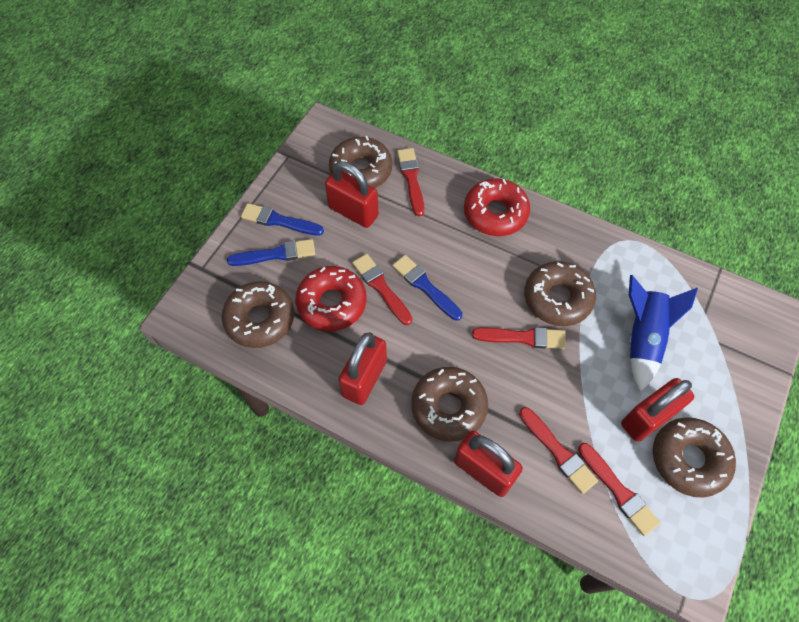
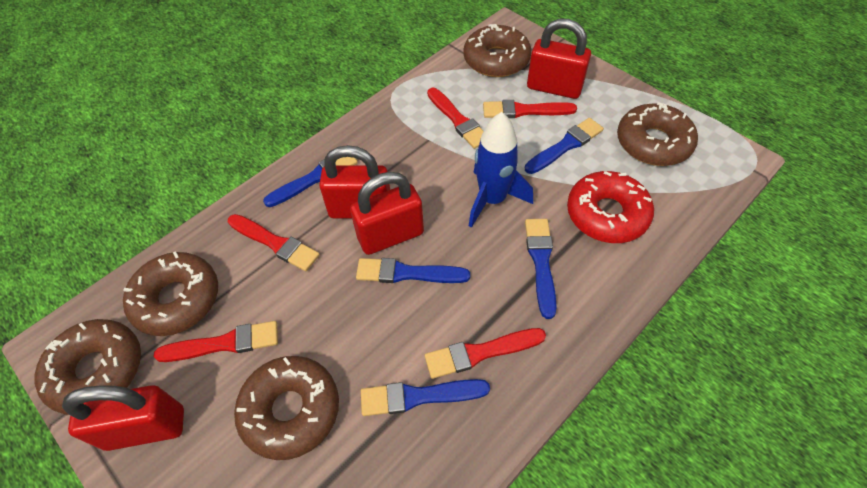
blue brush: 3 -> 5
red donut: 2 -> 1

